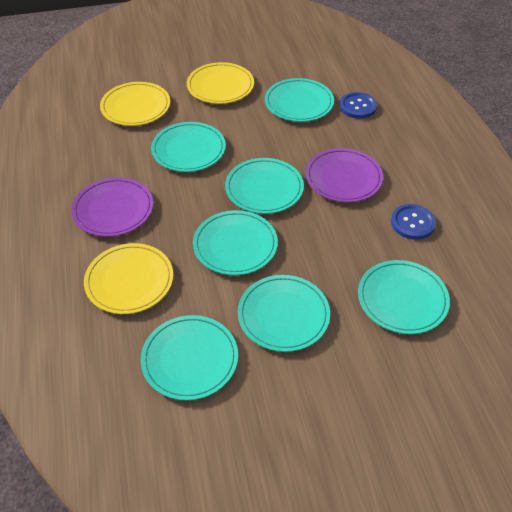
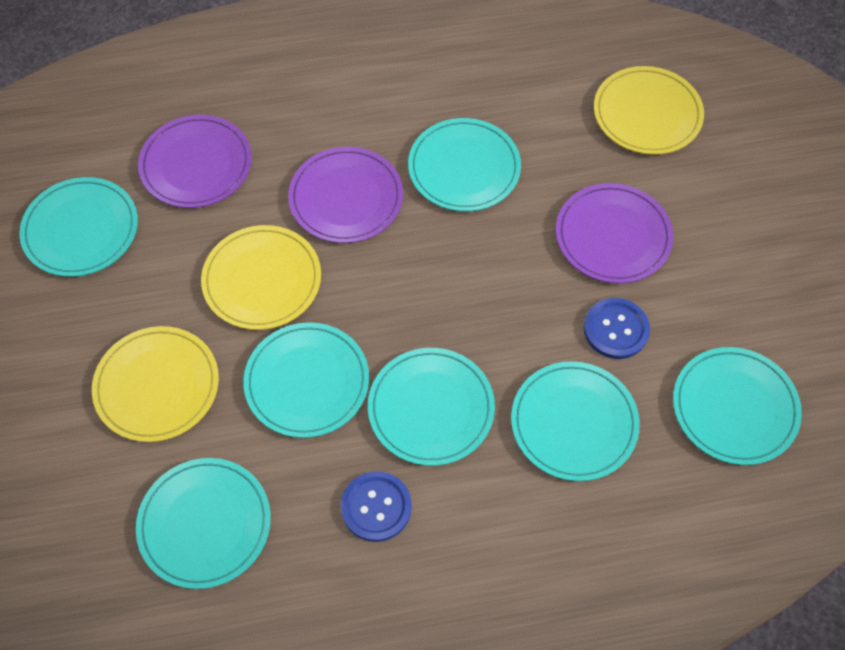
purple plate: 2 -> 3

